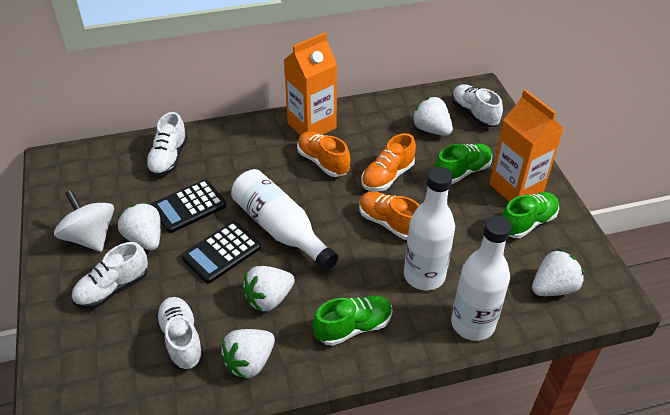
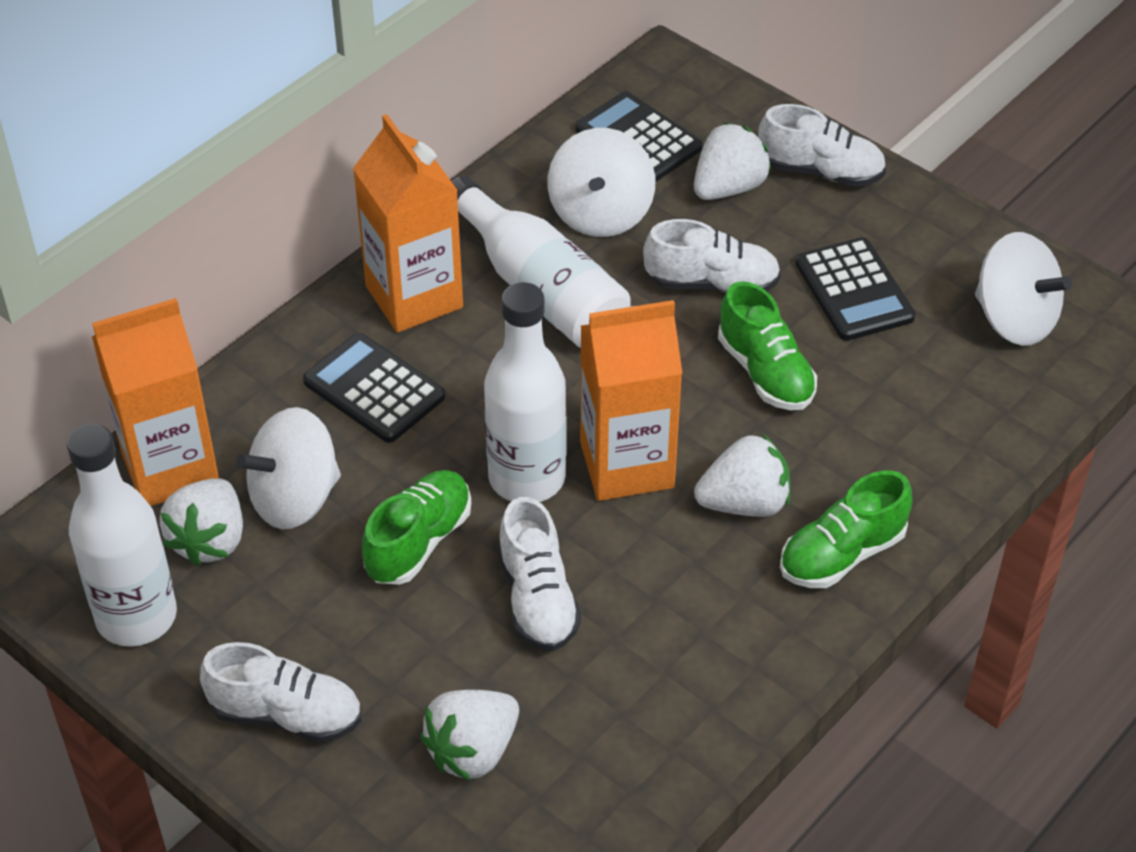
black calculator: 2 -> 3
orange carton: 2 -> 3
orange shoe: 3 -> 0
white spinning top: 1 -> 3
white strawberry: 5 -> 4

